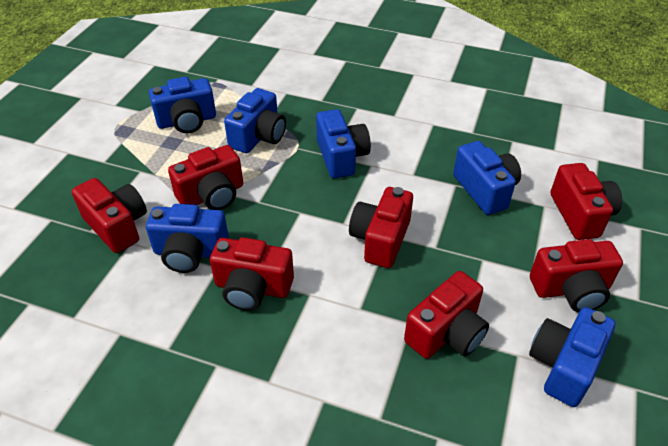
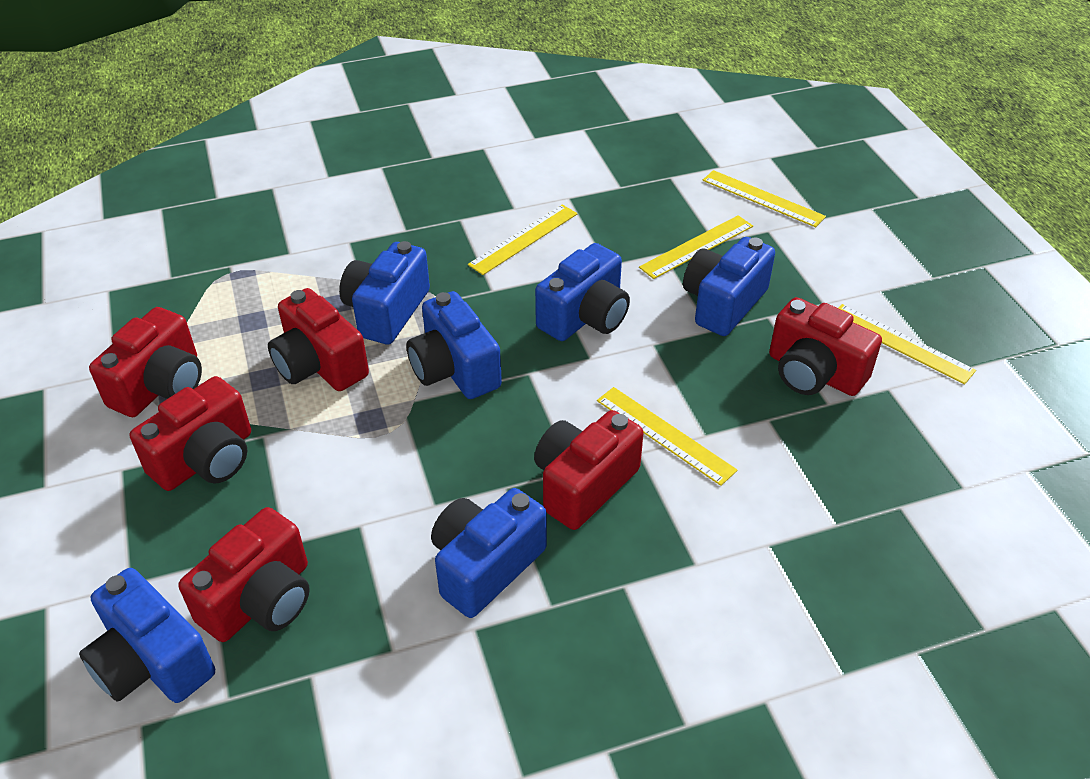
red camera: 7 -> 6
yellow ruler: 0 -> 5

